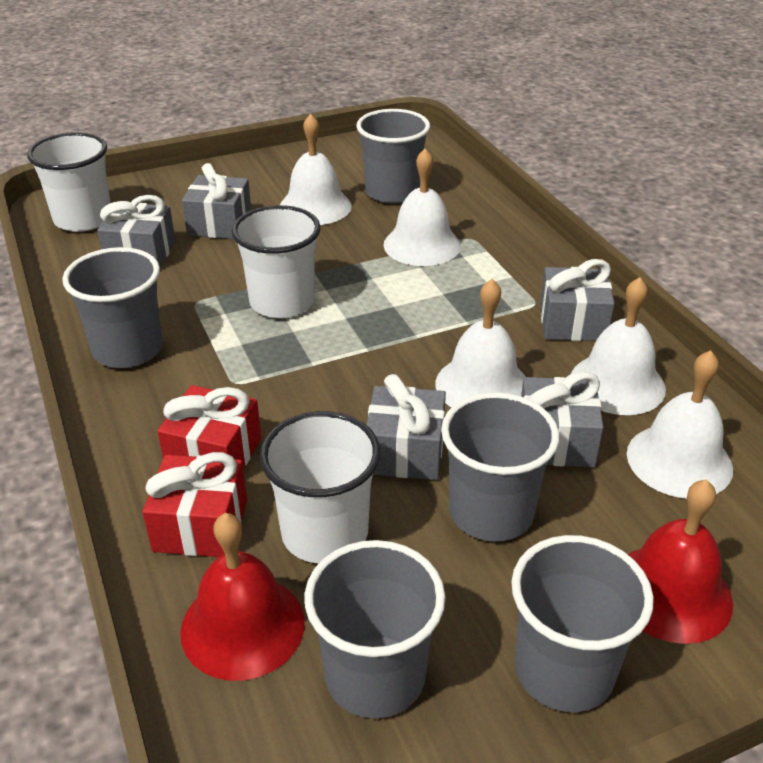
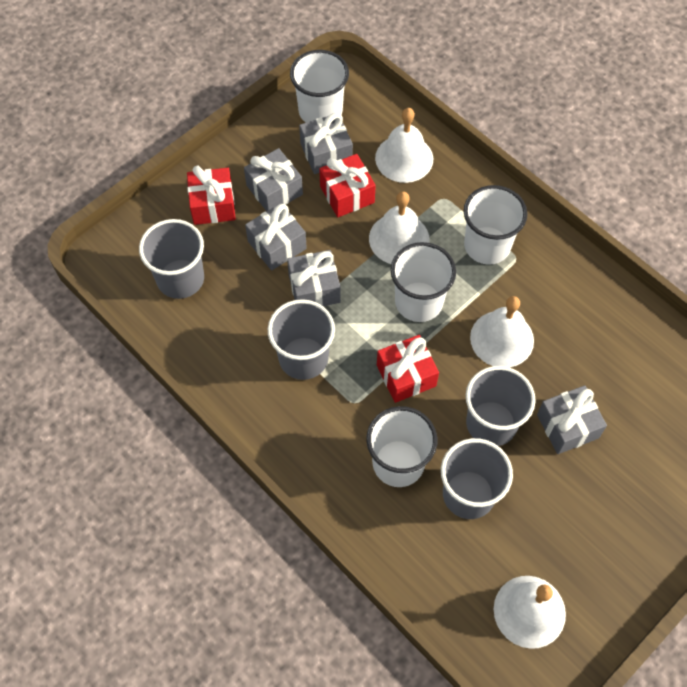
grey cup: 5 -> 4
red bell: 2 -> 0
red gift: 2 -> 3
white bell: 5 -> 4
white cup: 3 -> 4

